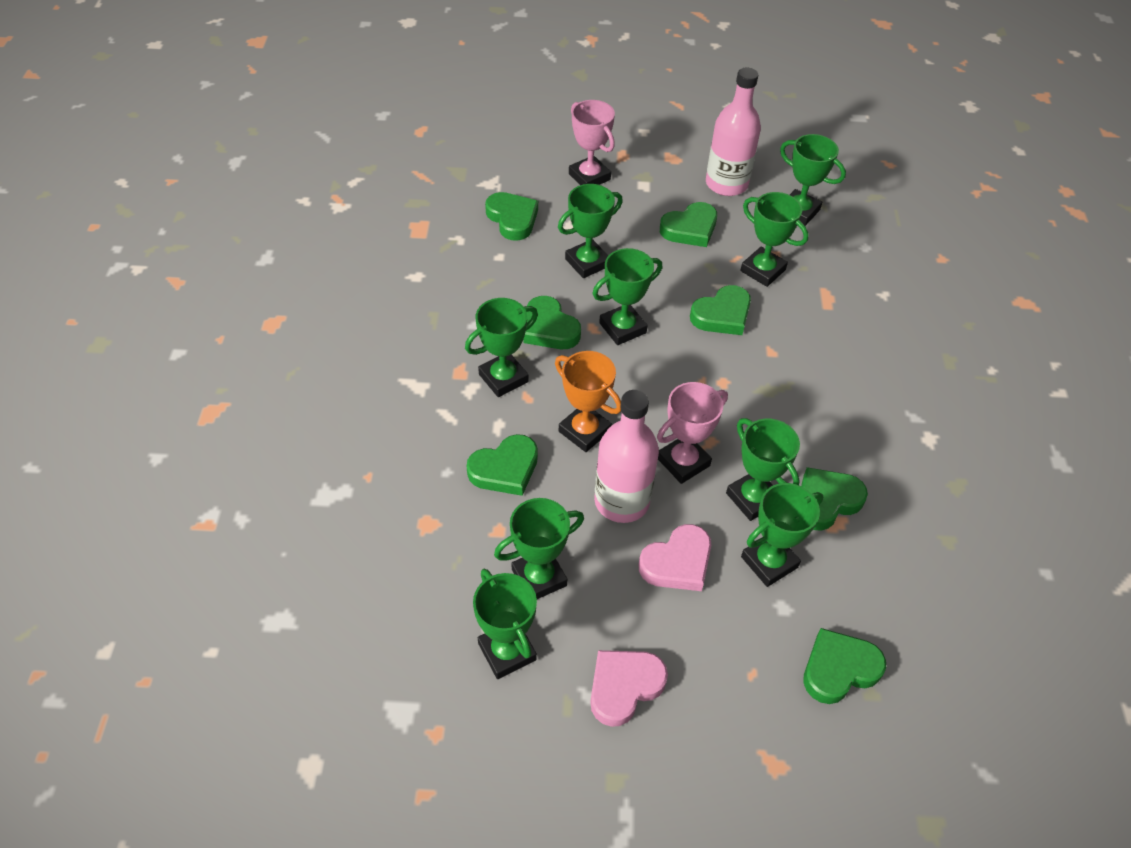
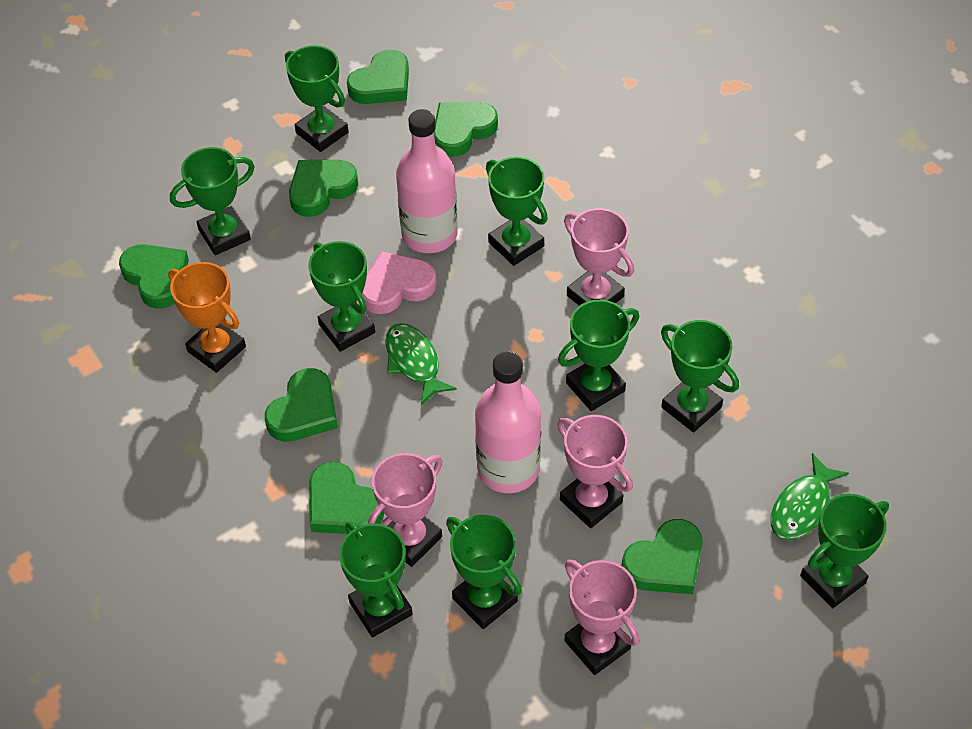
green fish: 0 -> 2
pink heart: 2 -> 1
pink trophy: 2 -> 4

